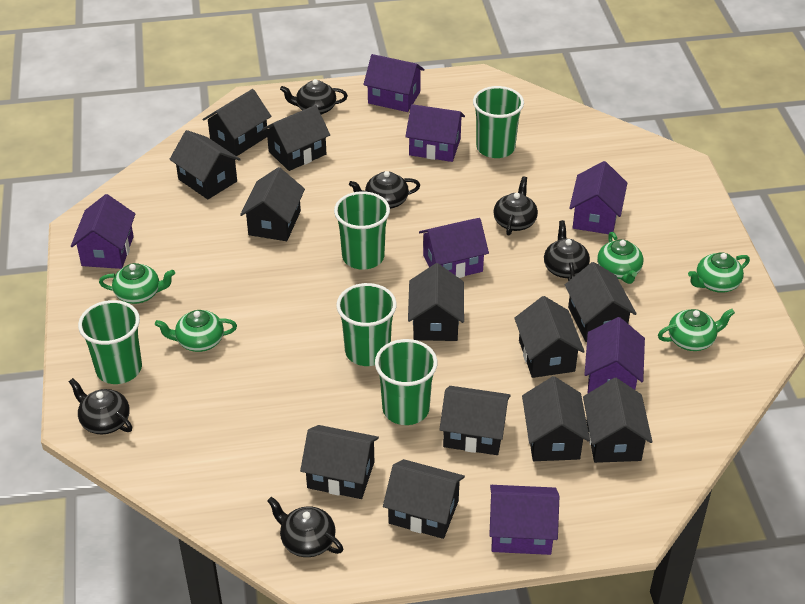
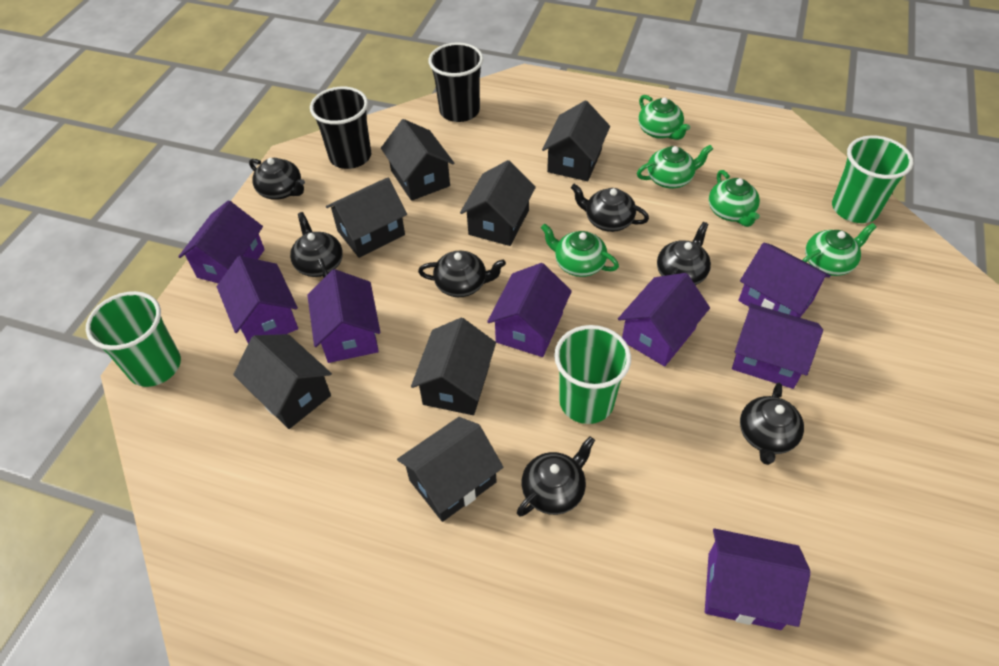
black cup: 0 -> 2
black house: 12 -> 7
black teapot: 6 -> 7
green cup: 5 -> 3
purple house: 7 -> 8

